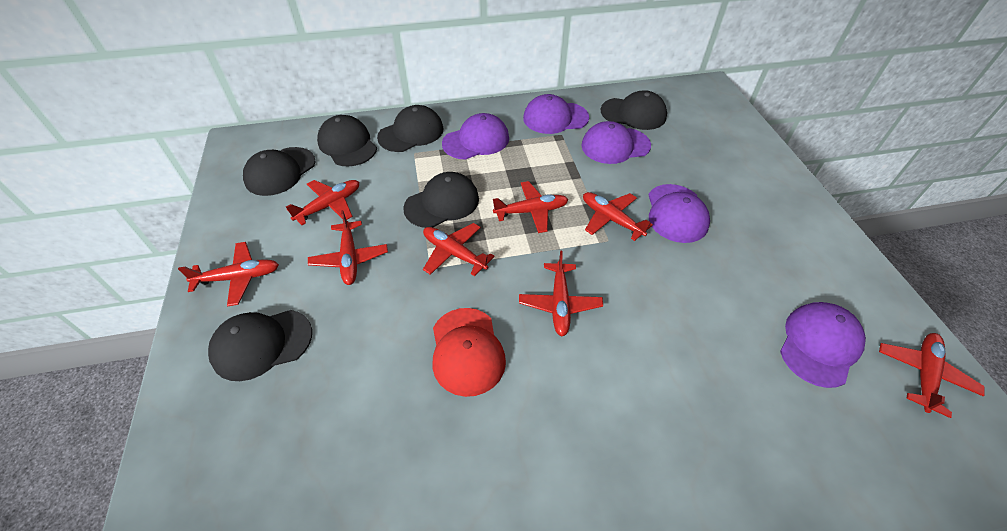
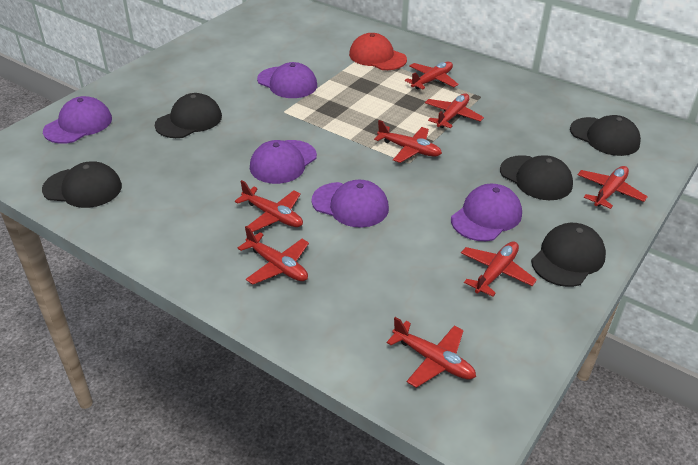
black cap: 6 -> 5

